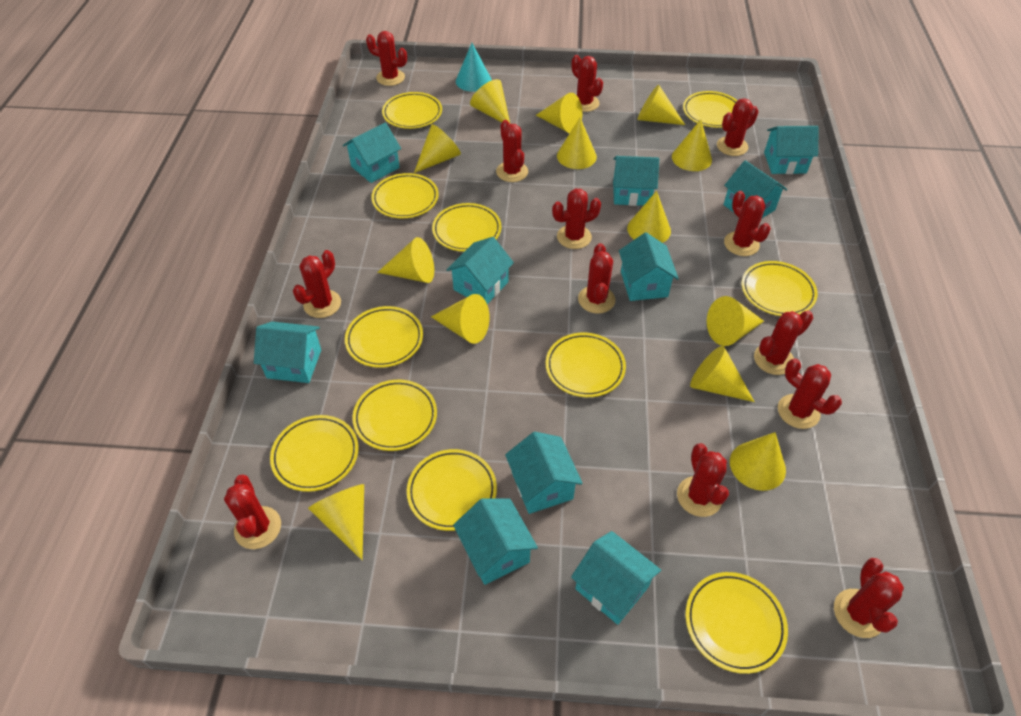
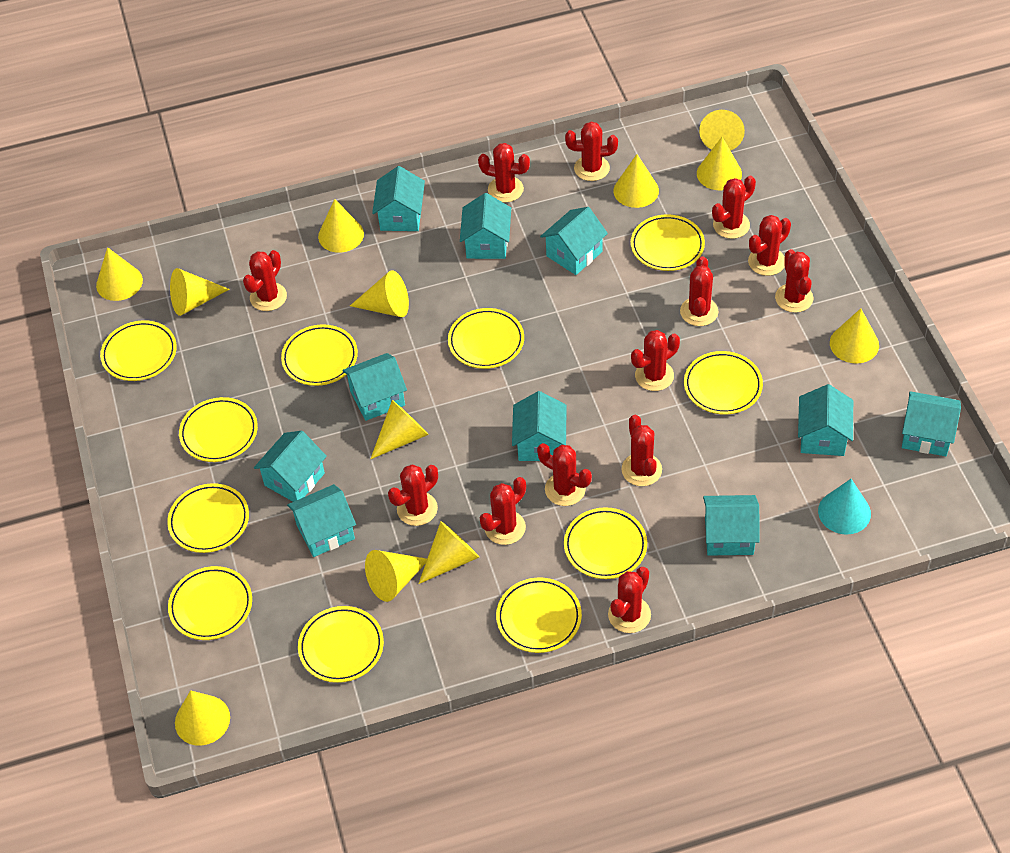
yellow cone: 13 -> 12

